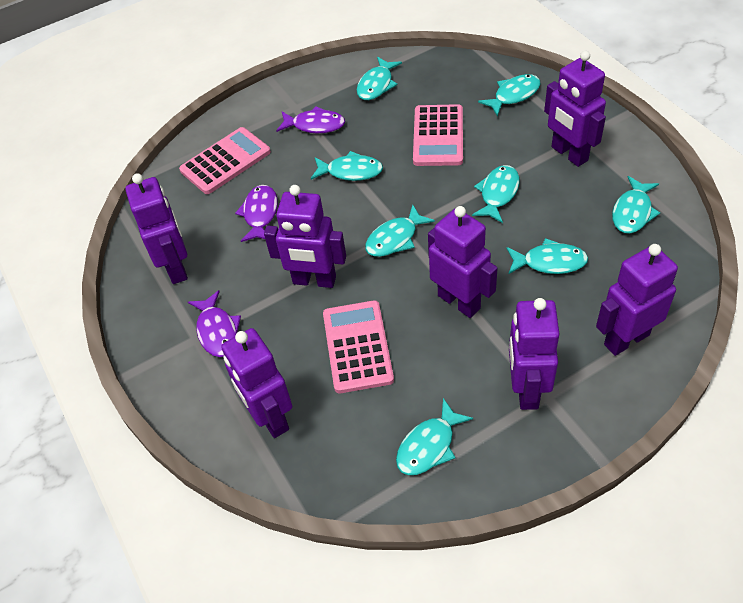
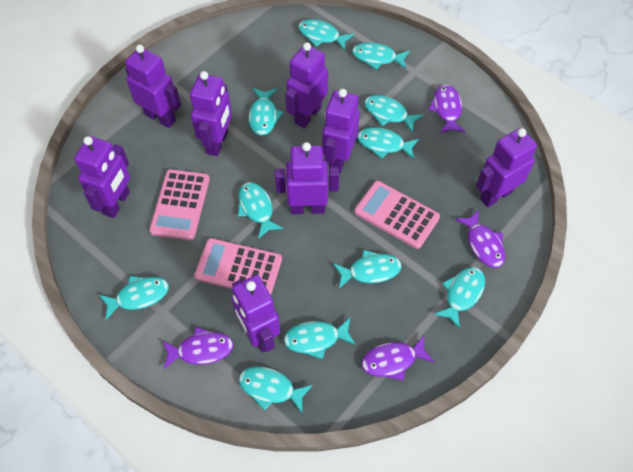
purple fish: 3 -> 4
purple robot: 7 -> 8
turquoise fish: 8 -> 11

